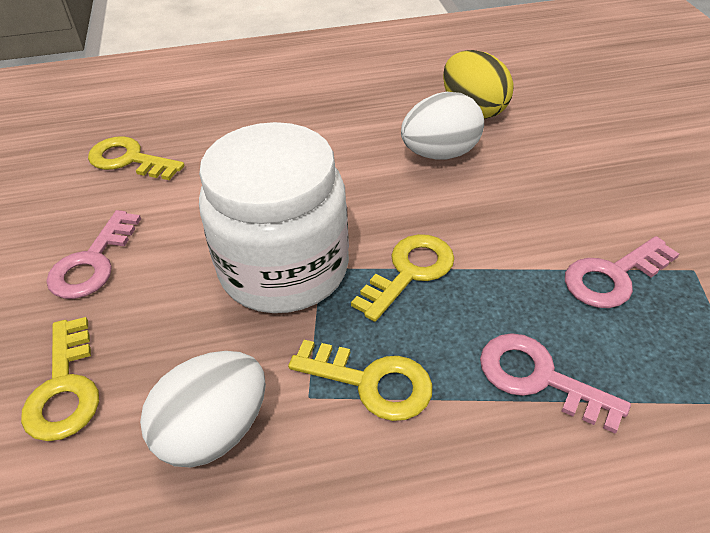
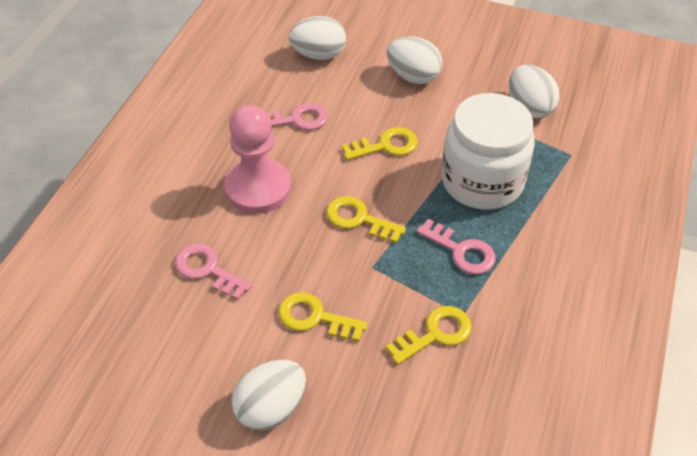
pink pawn: 0 -> 1
white egg: 2 -> 4
yellow egg: 1 -> 0

